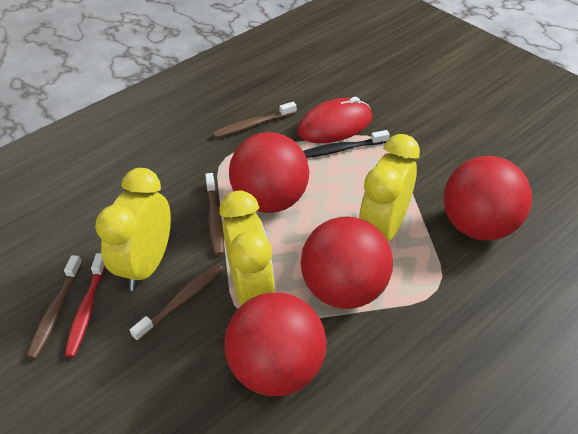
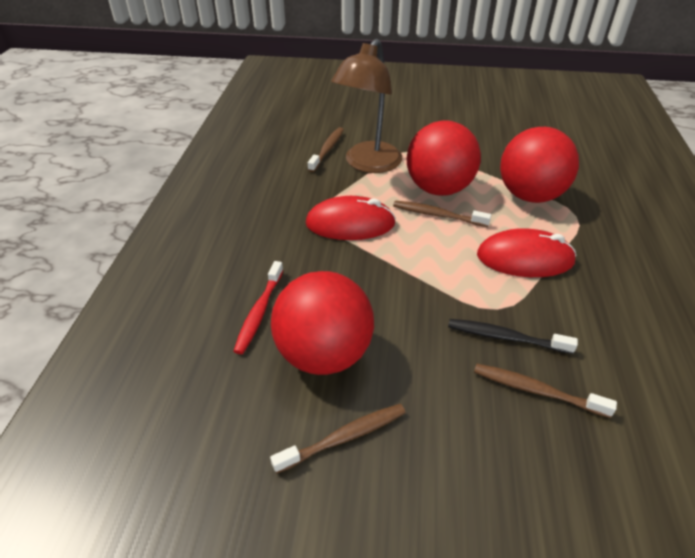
brown lamp: 0 -> 1
red ball: 4 -> 3
red mouse: 1 -> 2
yellow clock: 3 -> 0

